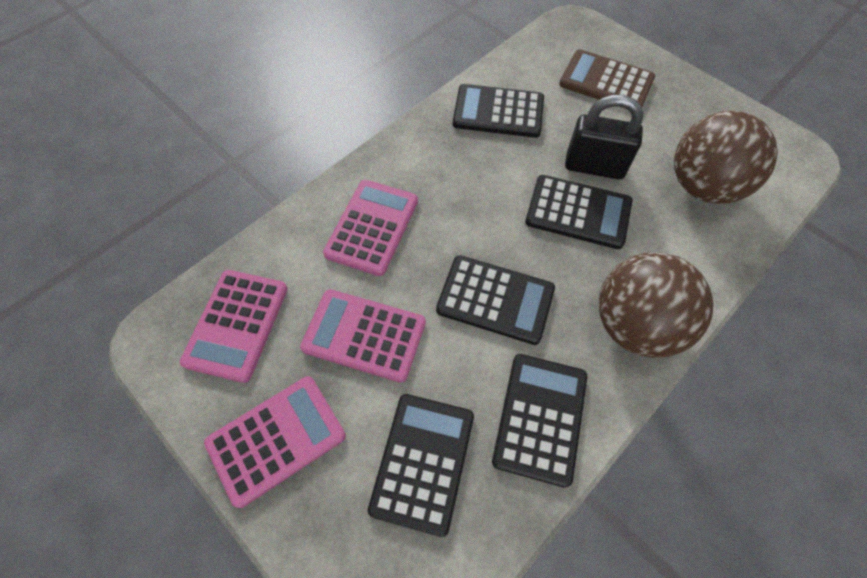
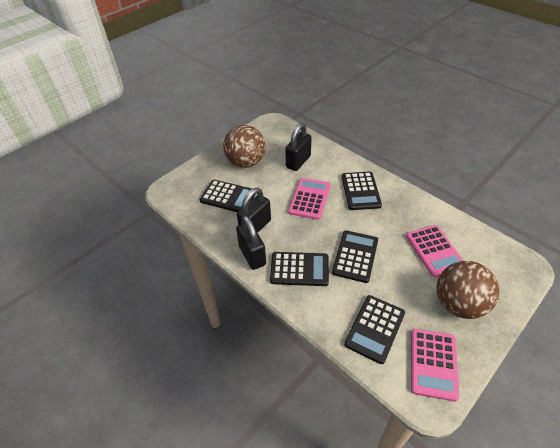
black padlock: 1 -> 3
brown calculator: 1 -> 0
pink calculator: 4 -> 3

